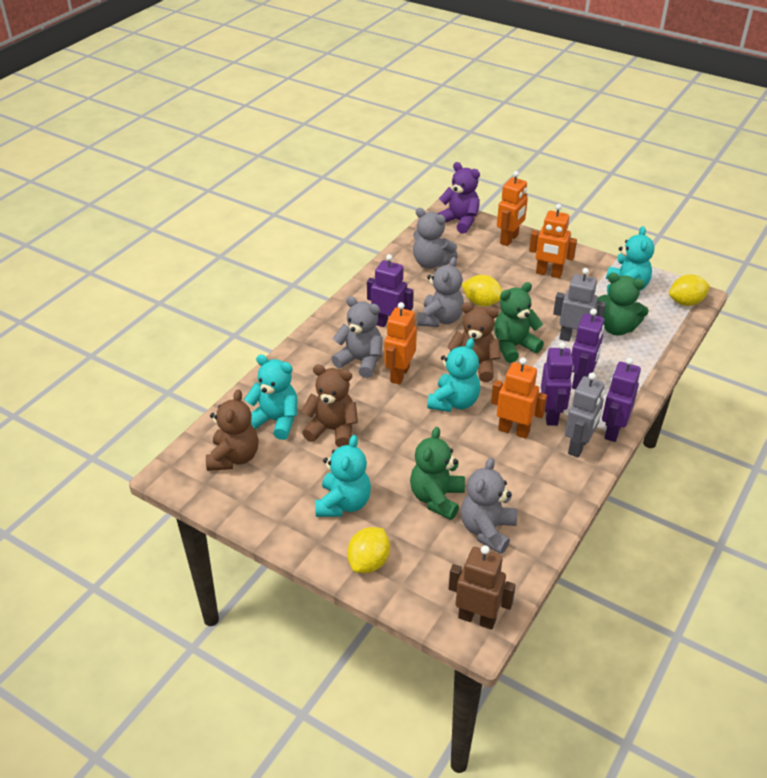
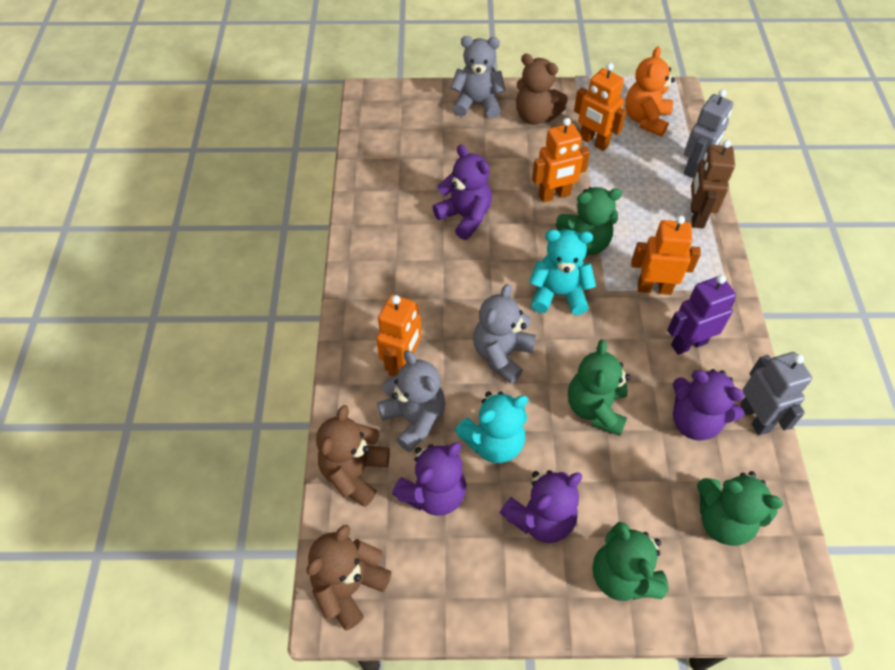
green teddy bear: 3 -> 4
grey teddy bear: 4 -> 3
orange teddy bear: 0 -> 1
purple robot: 4 -> 1
purple teddy bear: 1 -> 4
turquoise teddy bear: 4 -> 2
yellow lemon: 3 -> 0

